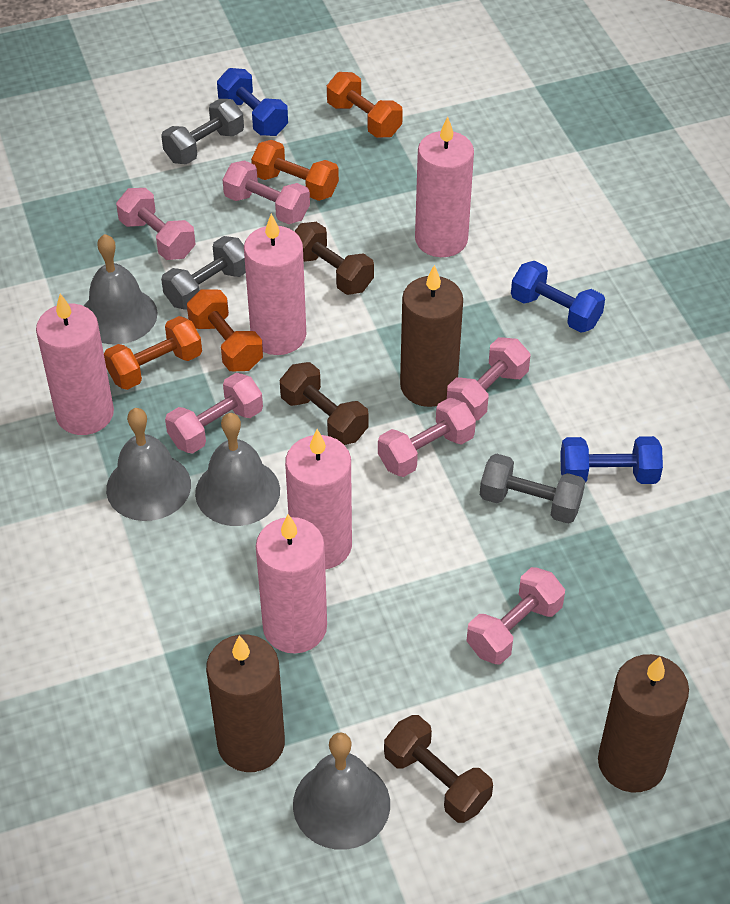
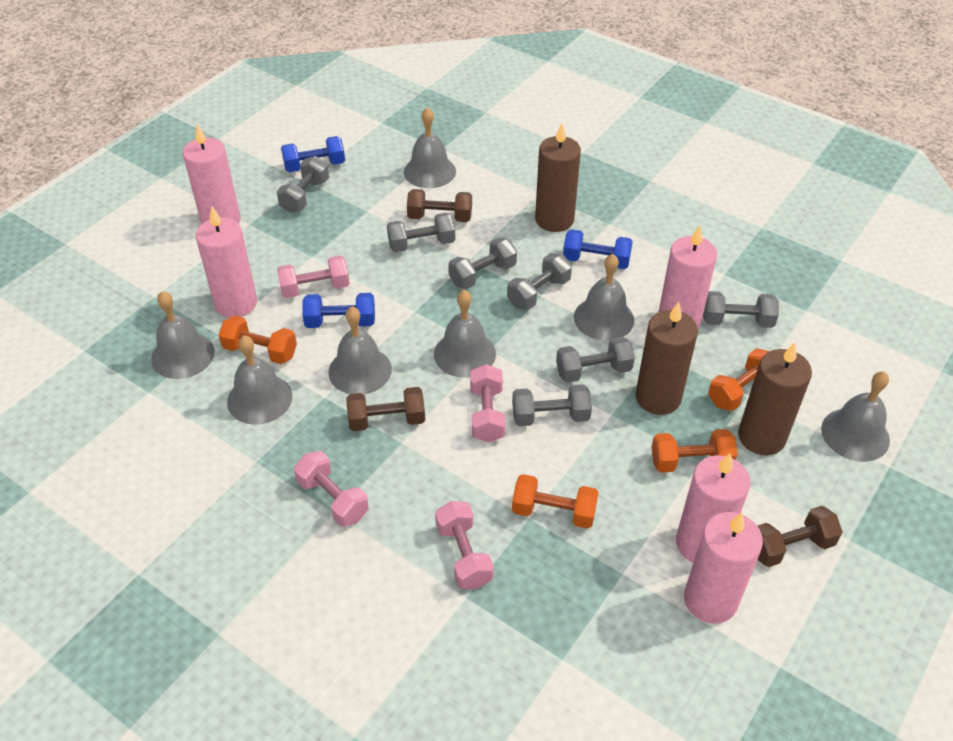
grey bell: 4 -> 7
grey dumbbell: 3 -> 7
pink dumbbell: 6 -> 4

